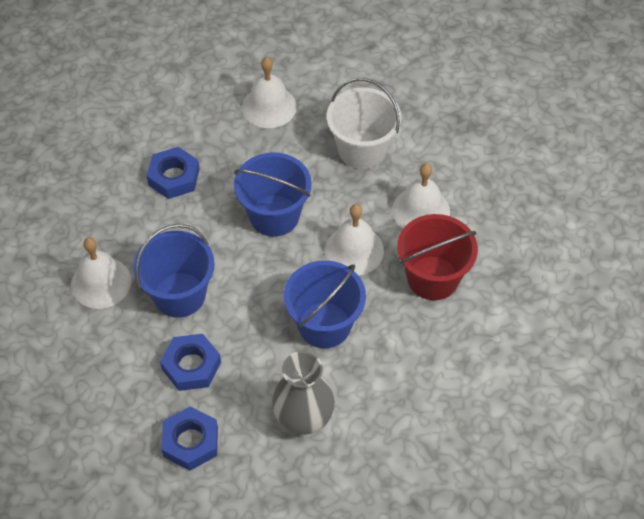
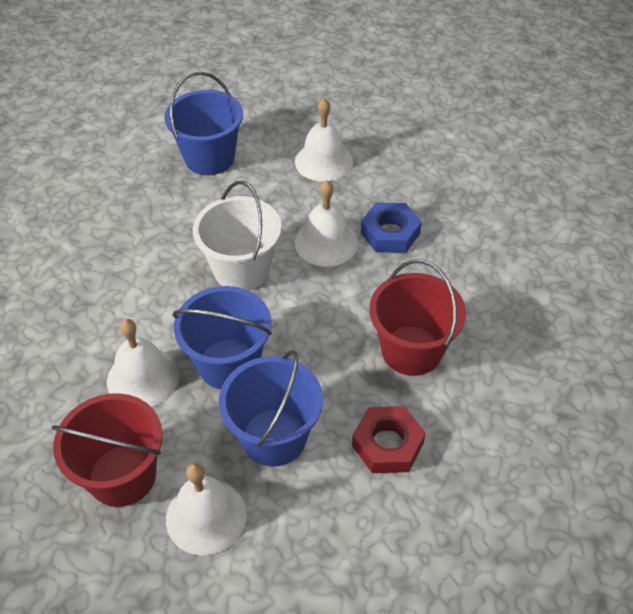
blue nut: 3 -> 1
grey vase: 1 -> 0
red bucket: 1 -> 2
red nut: 0 -> 1

